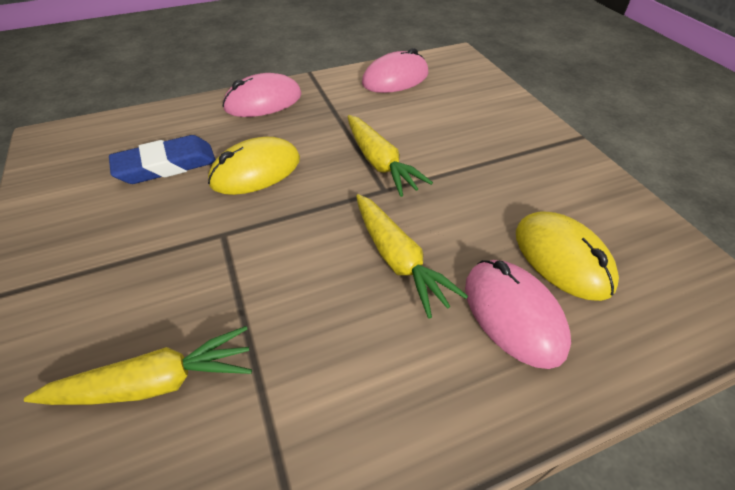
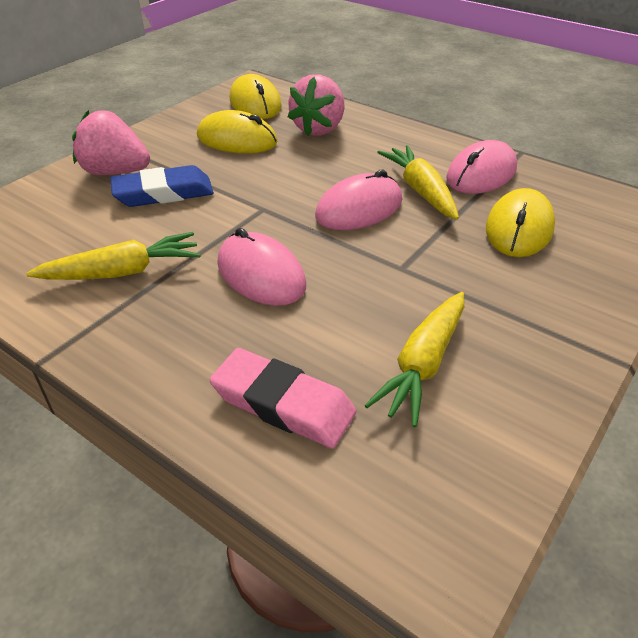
pink eraser: 0 -> 1
pink strawberry: 0 -> 2
yellow mouse: 2 -> 3

